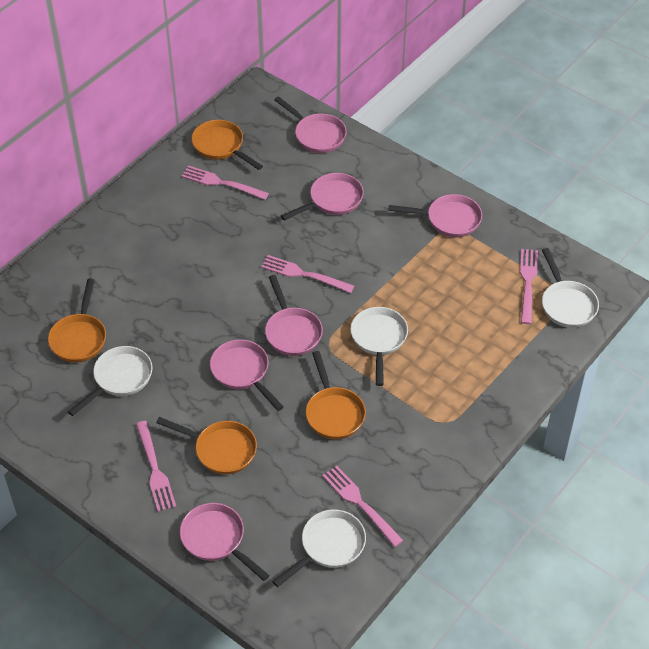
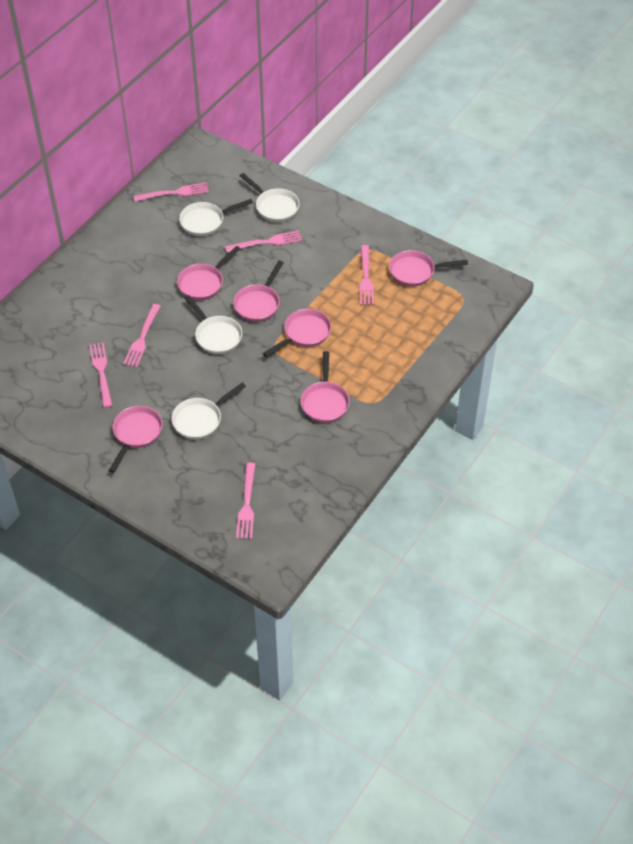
orange pan: 4 -> 0
pink fork: 5 -> 6

